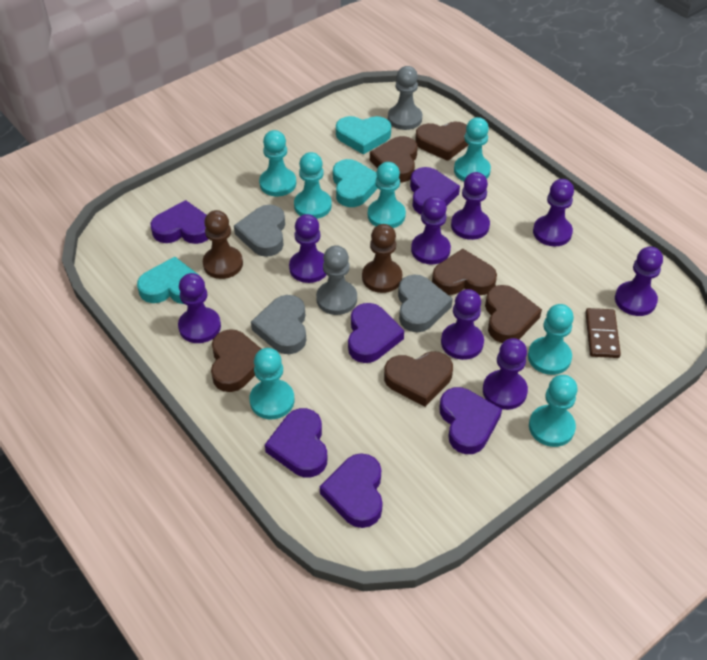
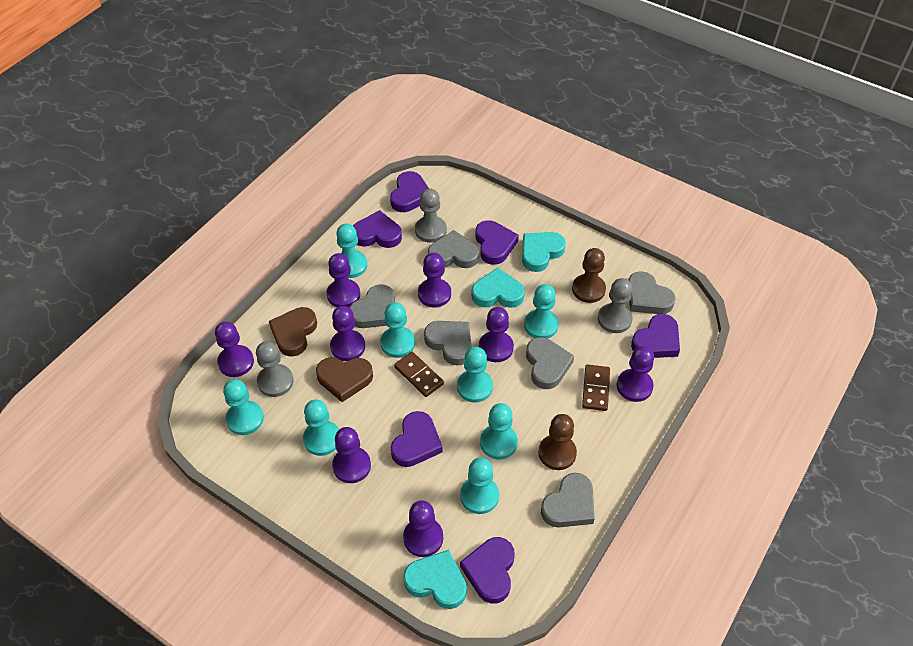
brown domino: 1 -> 2
brown heart: 6 -> 2
grey heart: 3 -> 6
grey pawn: 2 -> 3
turquoise pawn: 7 -> 8

